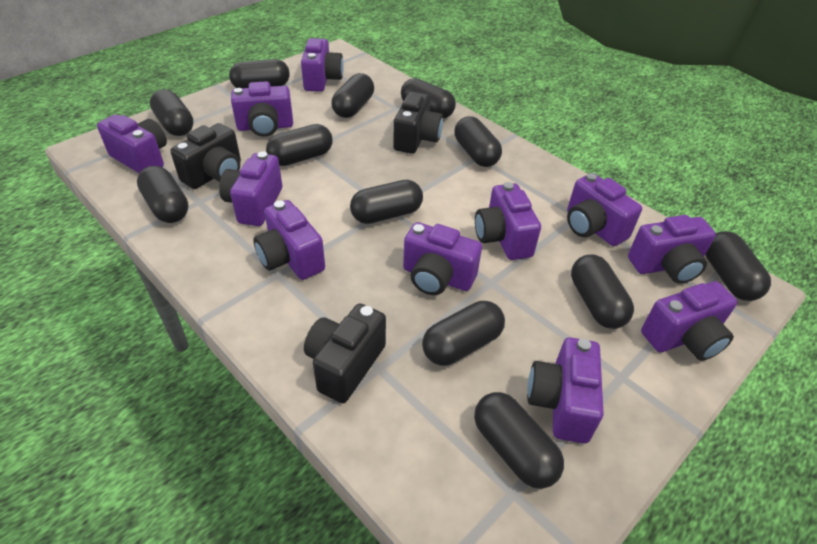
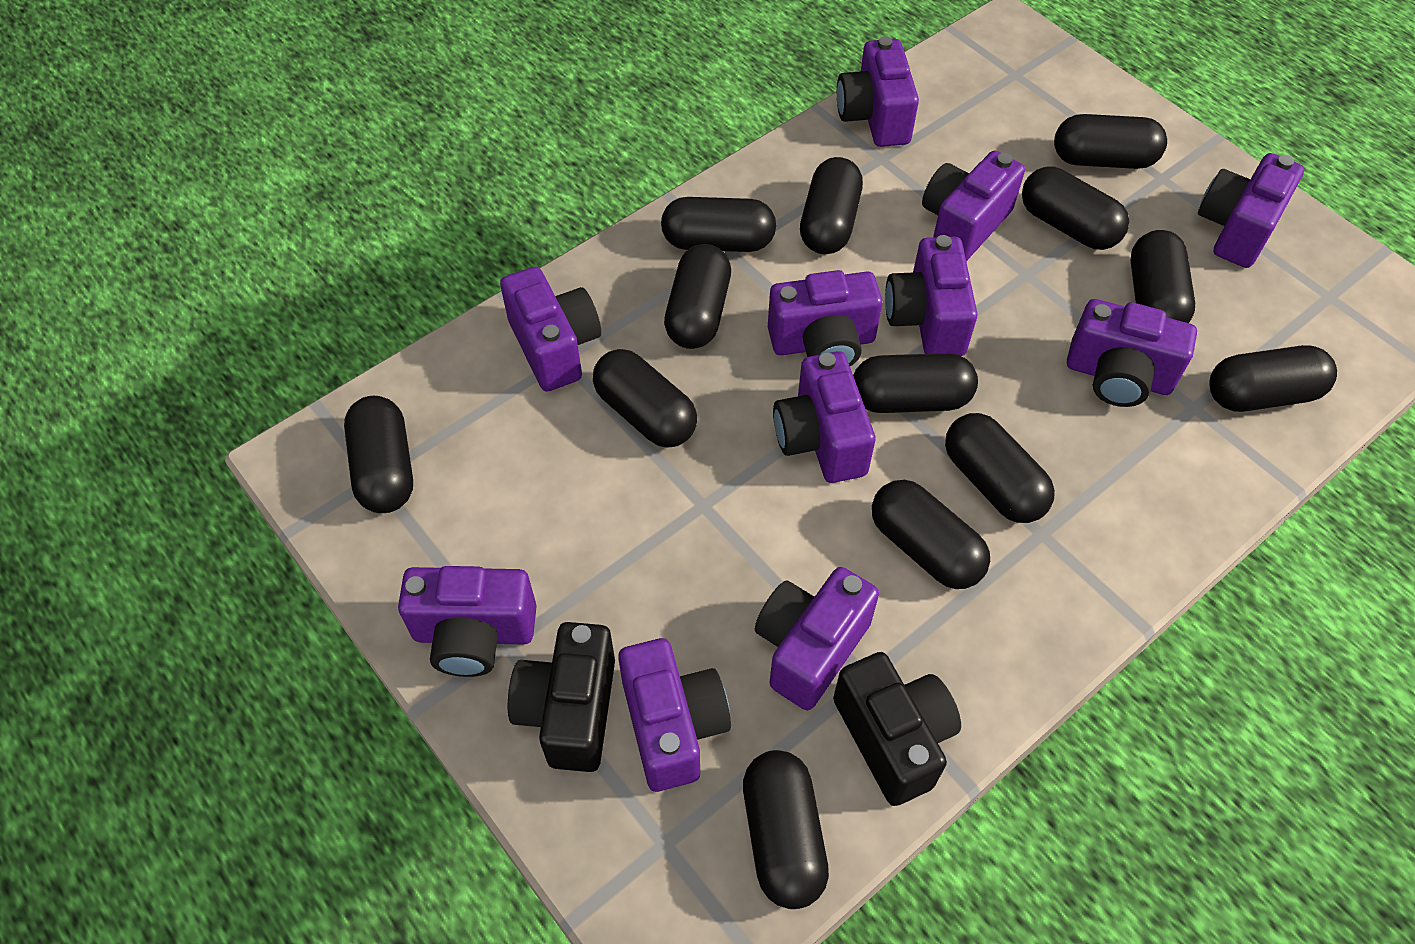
black camera: 3 -> 2
black capsule: 12 -> 13

